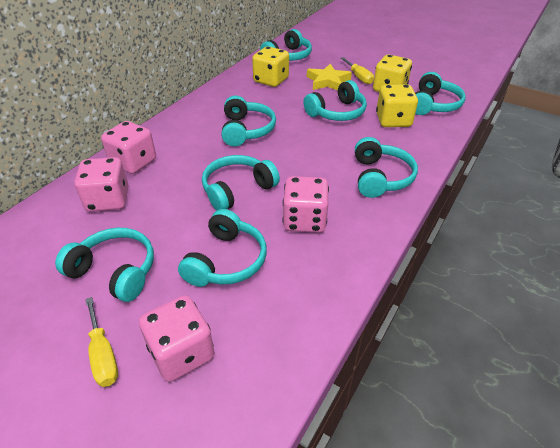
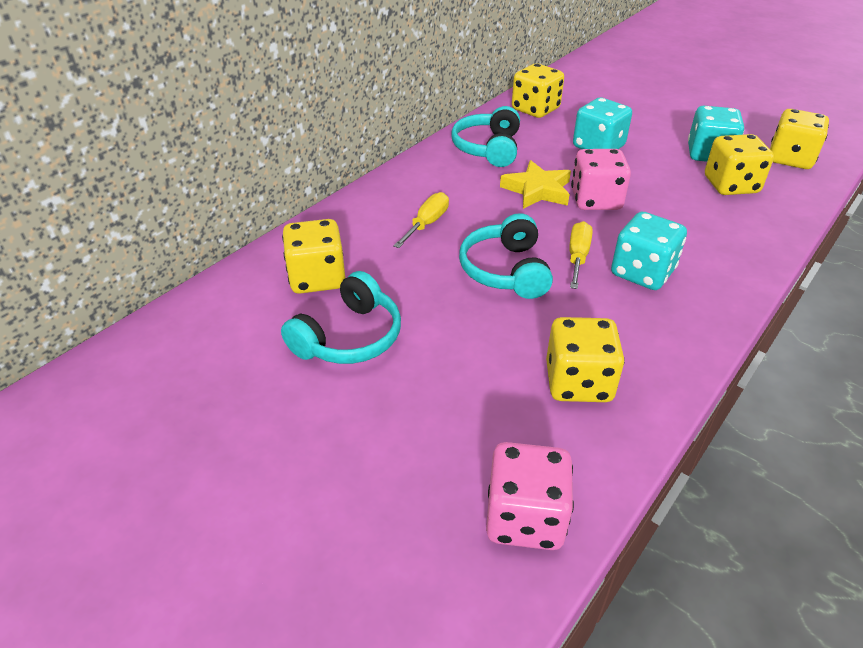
pink dice: 4 -> 2
turquoise dice: 0 -> 3
turquoise headphones: 8 -> 3
yellow dice: 3 -> 5

